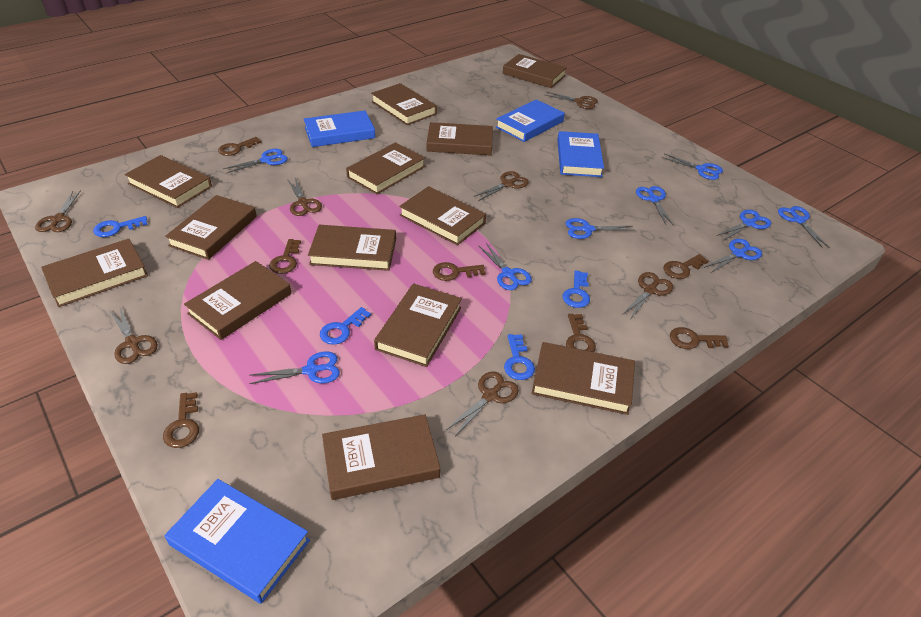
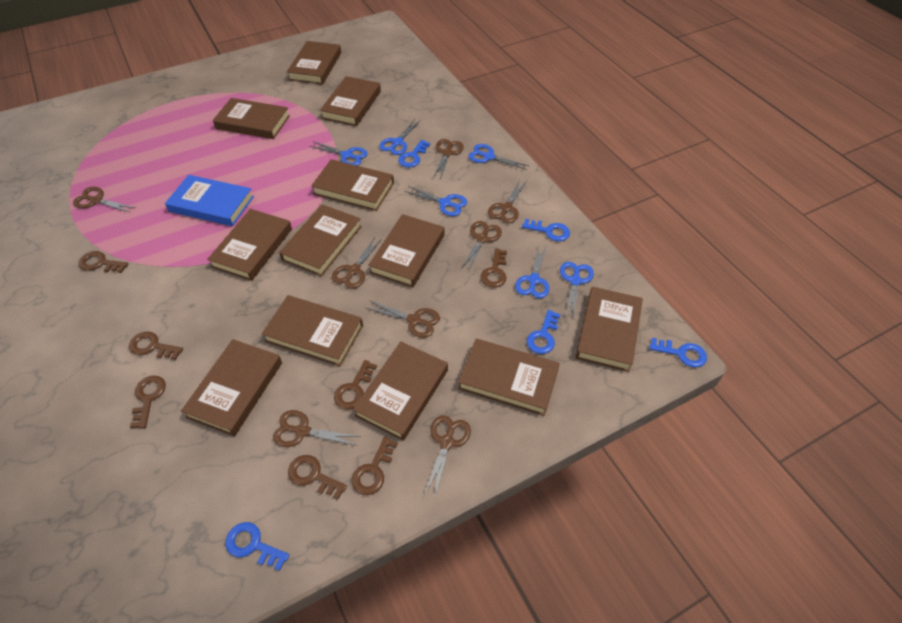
blue book: 4 -> 1
blue key: 4 -> 5
blue scissors: 9 -> 6
brown book: 13 -> 12
brown scissors: 7 -> 8

